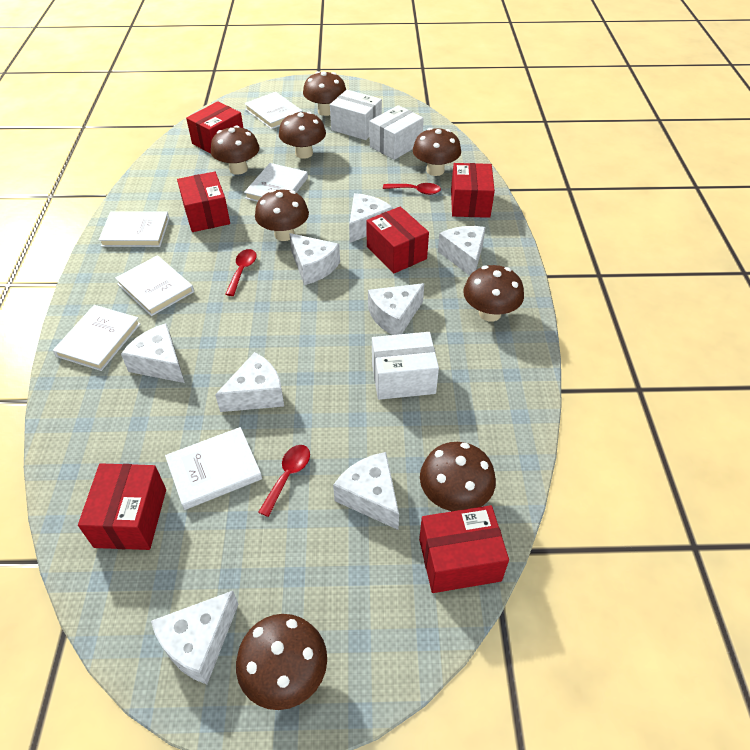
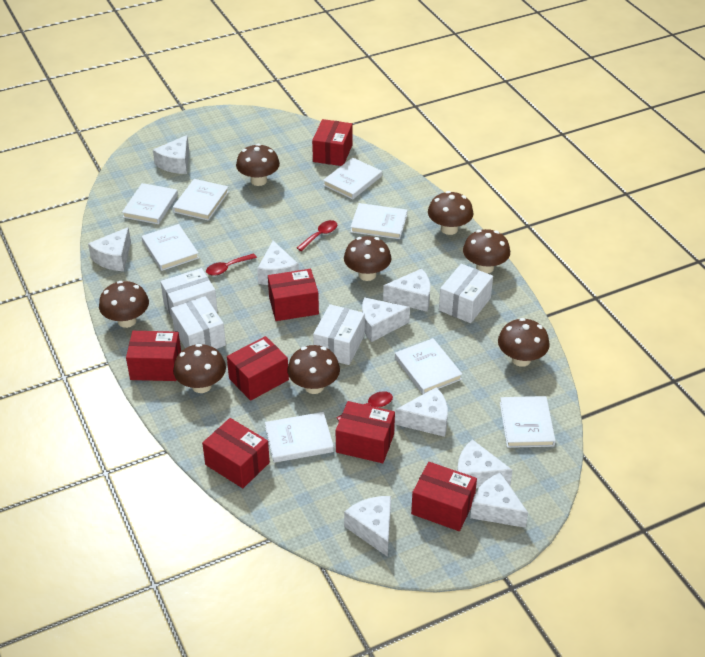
red box: 6 -> 7
white book: 6 -> 8
white box: 3 -> 4
white cheese: 8 -> 9

